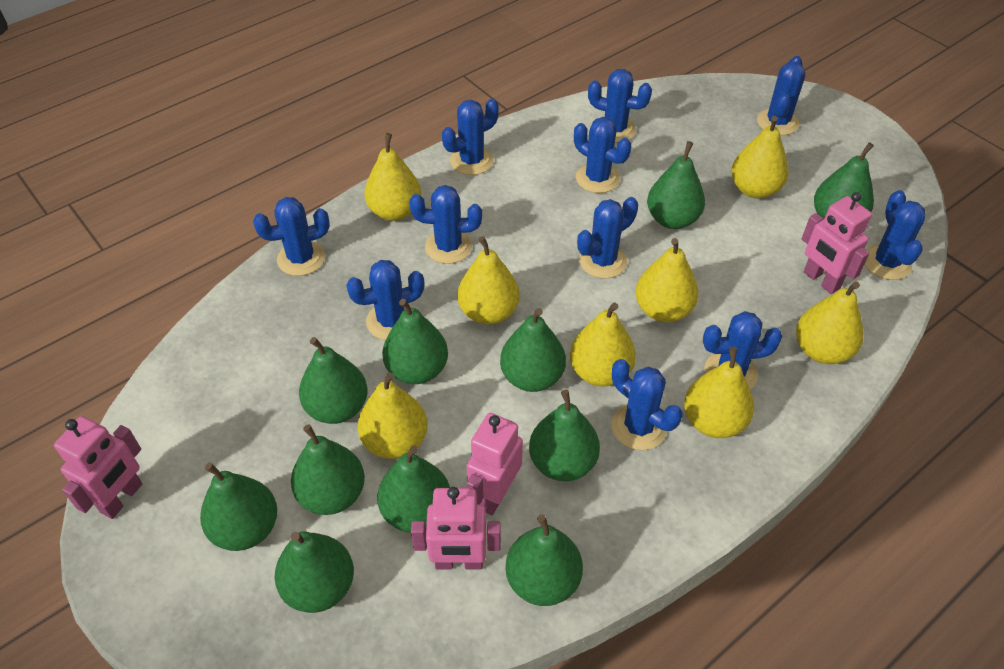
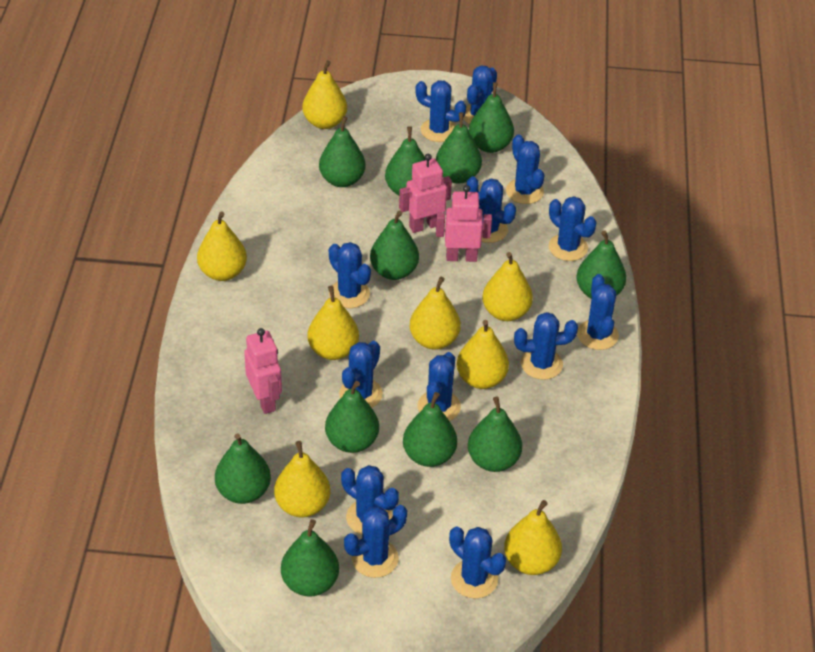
blue cactus: 11 -> 13
pink robot: 4 -> 3

